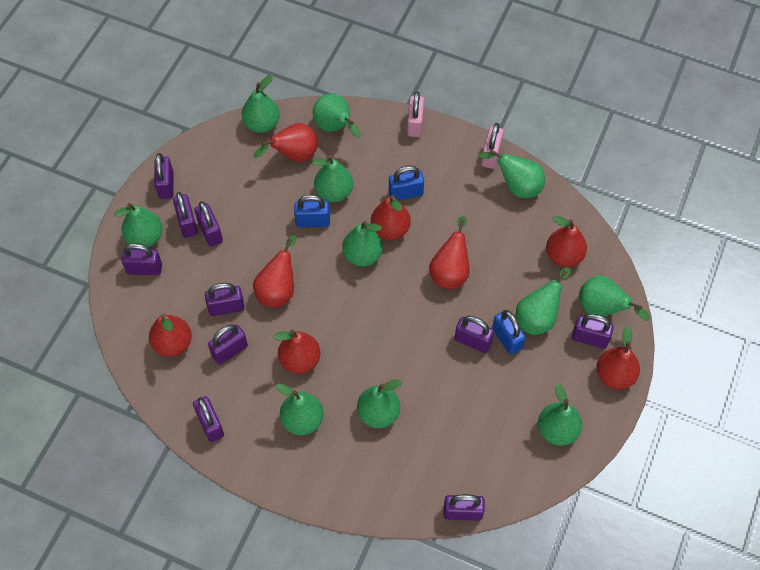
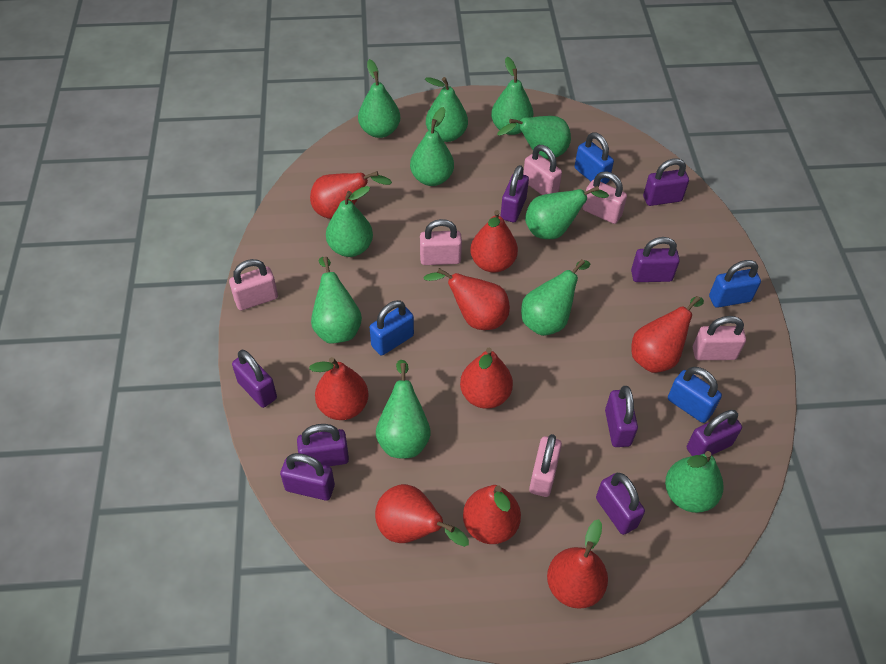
blue padlock: 3 -> 4
pink padlock: 2 -> 6
purple padlock: 10 -> 9
red pear: 8 -> 9

